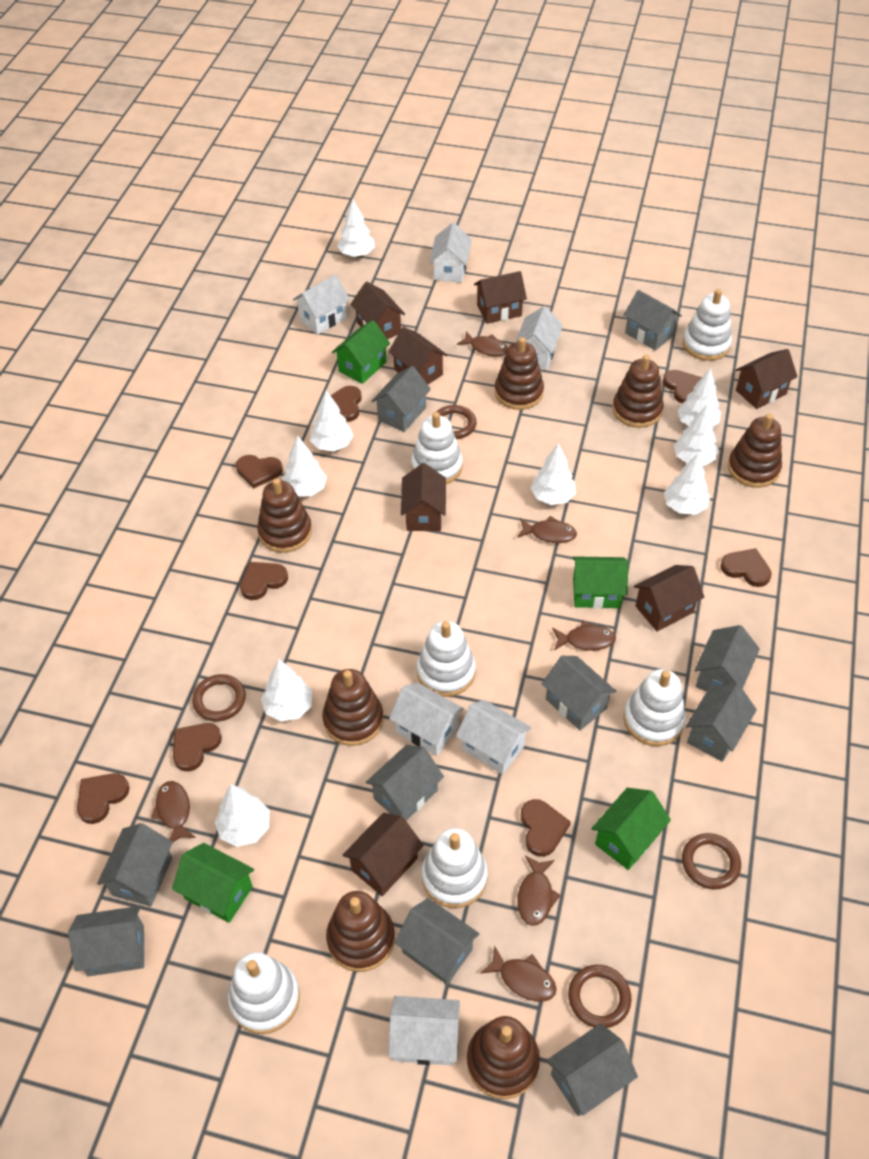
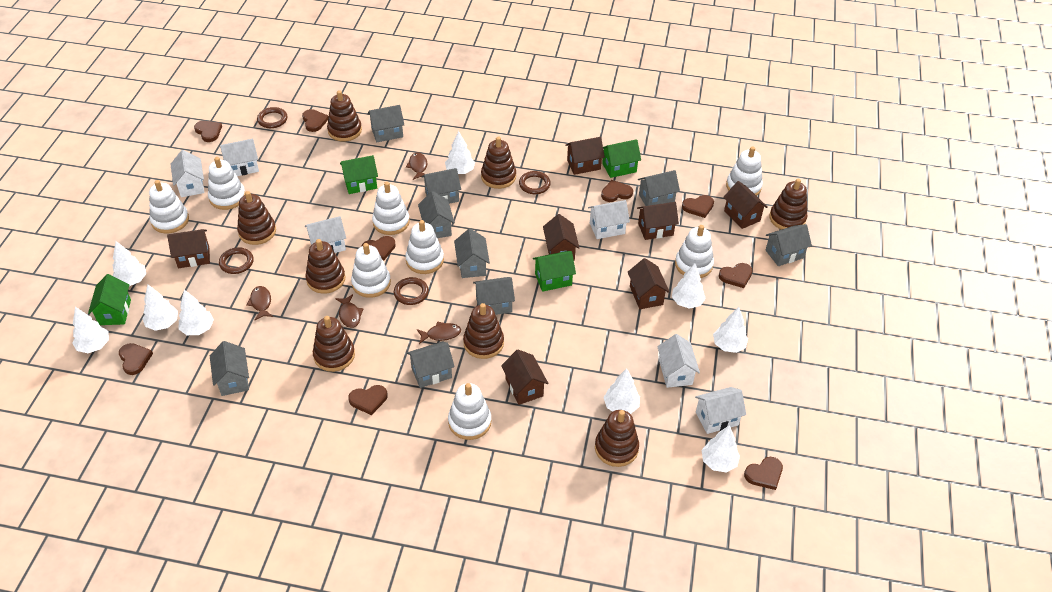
brown fish: 6 -> 4
brown heart: 8 -> 9
brown stacking toy: 7 -> 8
grey house: 10 -> 9
white stacking toy: 6 -> 8

